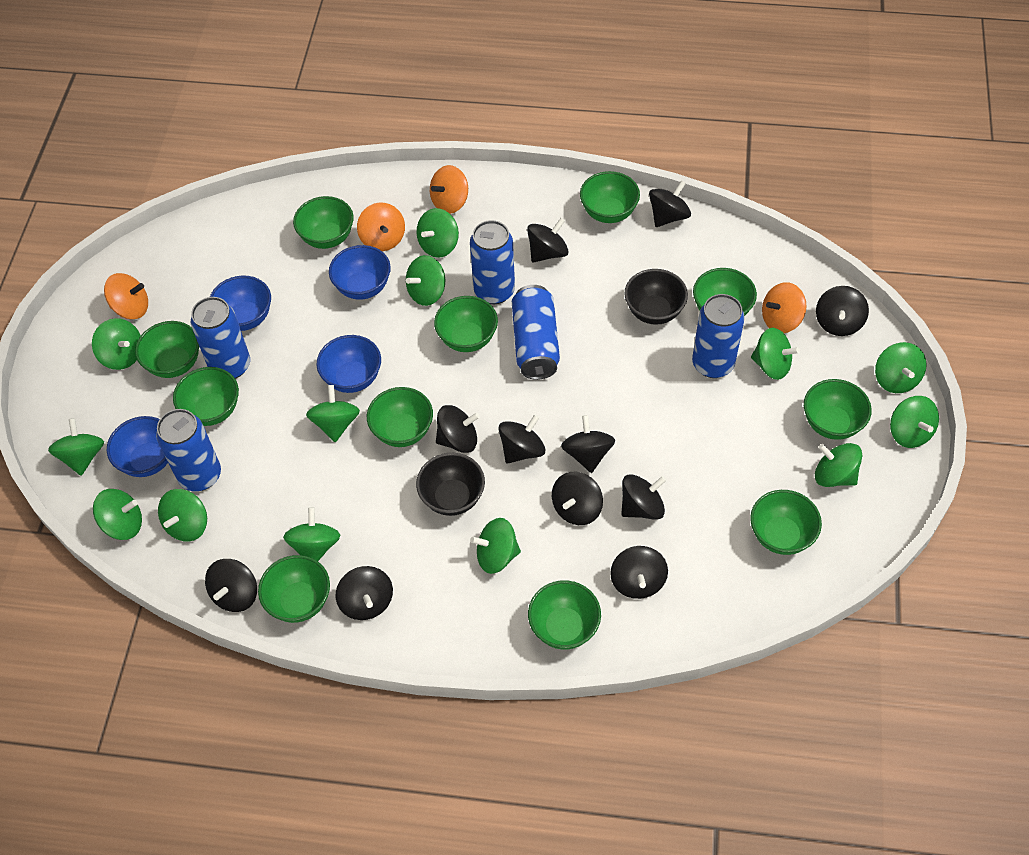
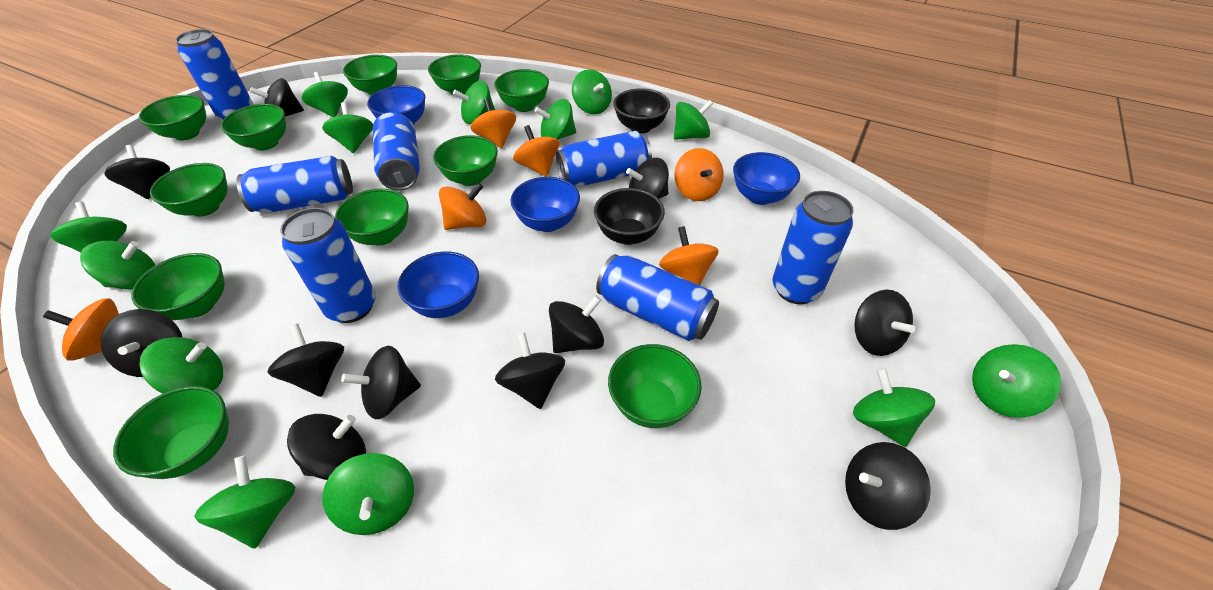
blue can: 5 -> 7
orange spinning top: 4 -> 6

